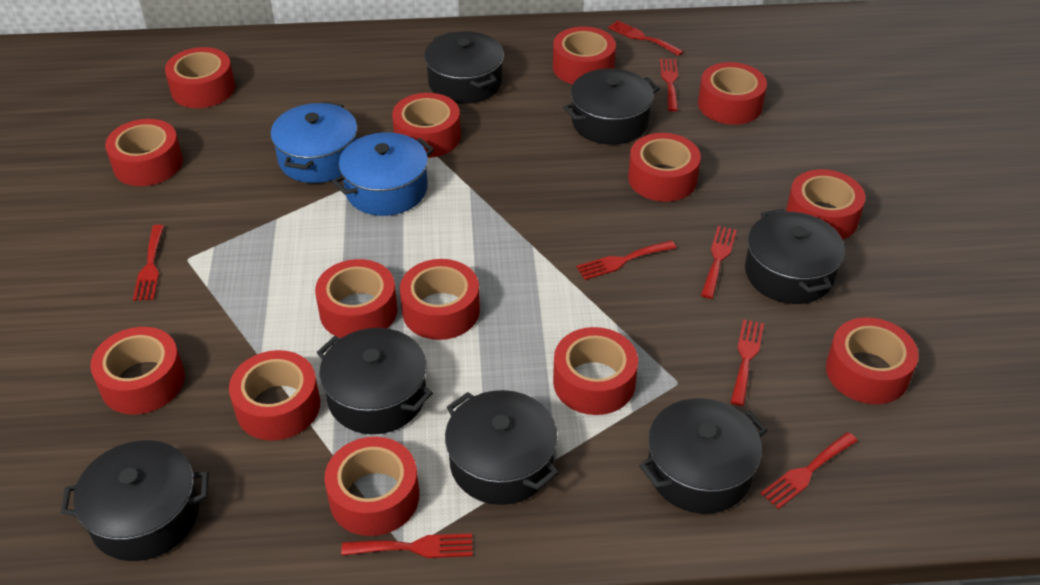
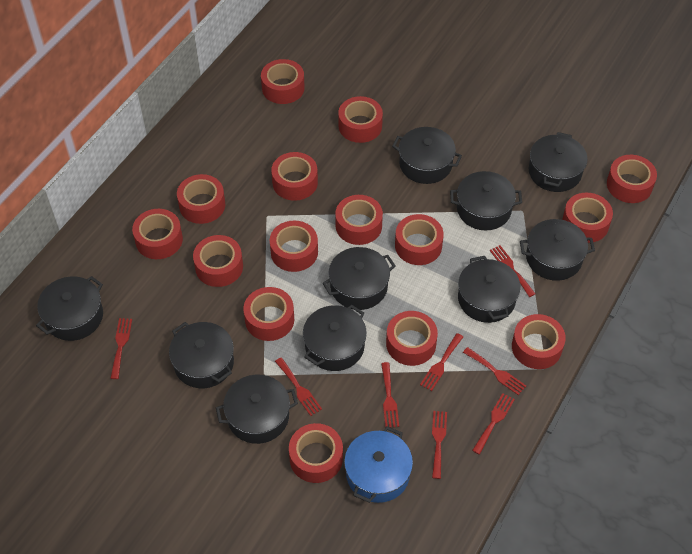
black pot: 7 -> 10
blue pot: 2 -> 1
red tape: 14 -> 15

